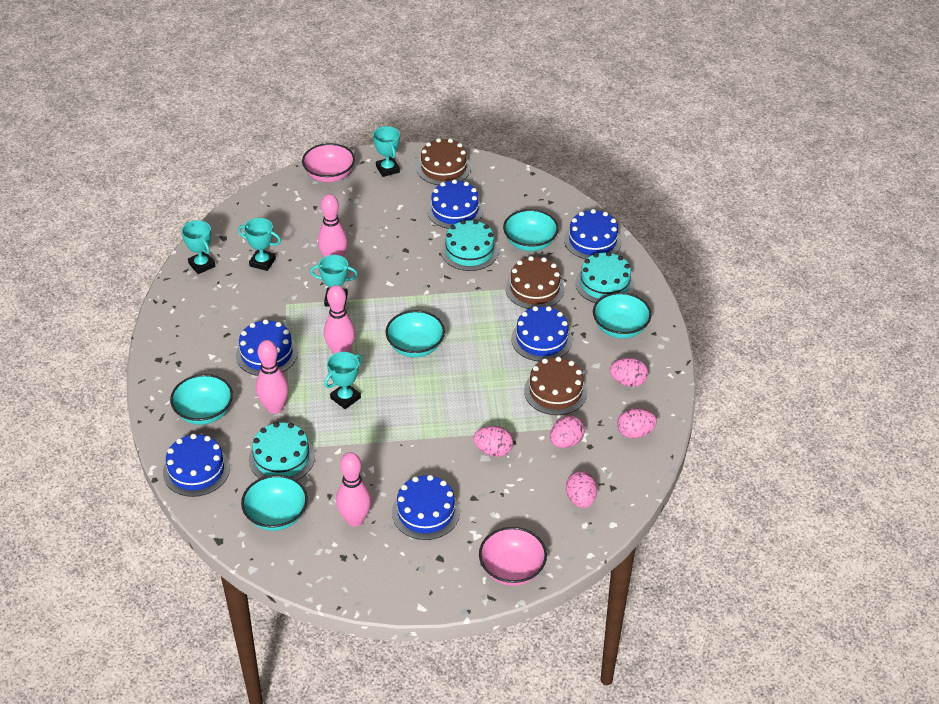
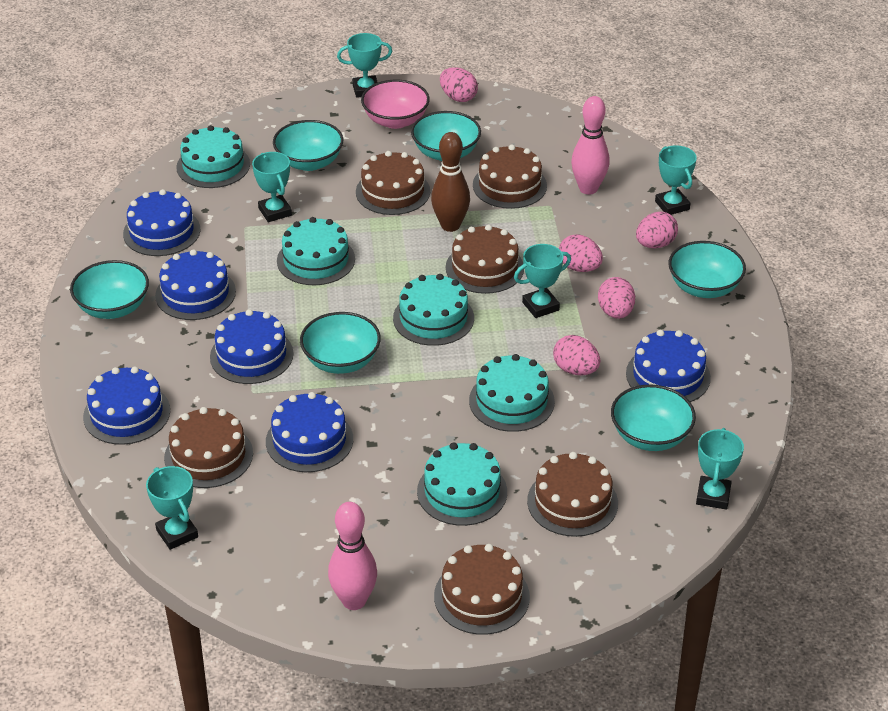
brown bowling pin: 0 -> 1
brown cake: 3 -> 6
pink bowl: 2 -> 1
pink bowling pin: 4 -> 2
turquoise bowl: 5 -> 6
turquoise cake: 3 -> 5
turquoise trophy: 5 -> 6

